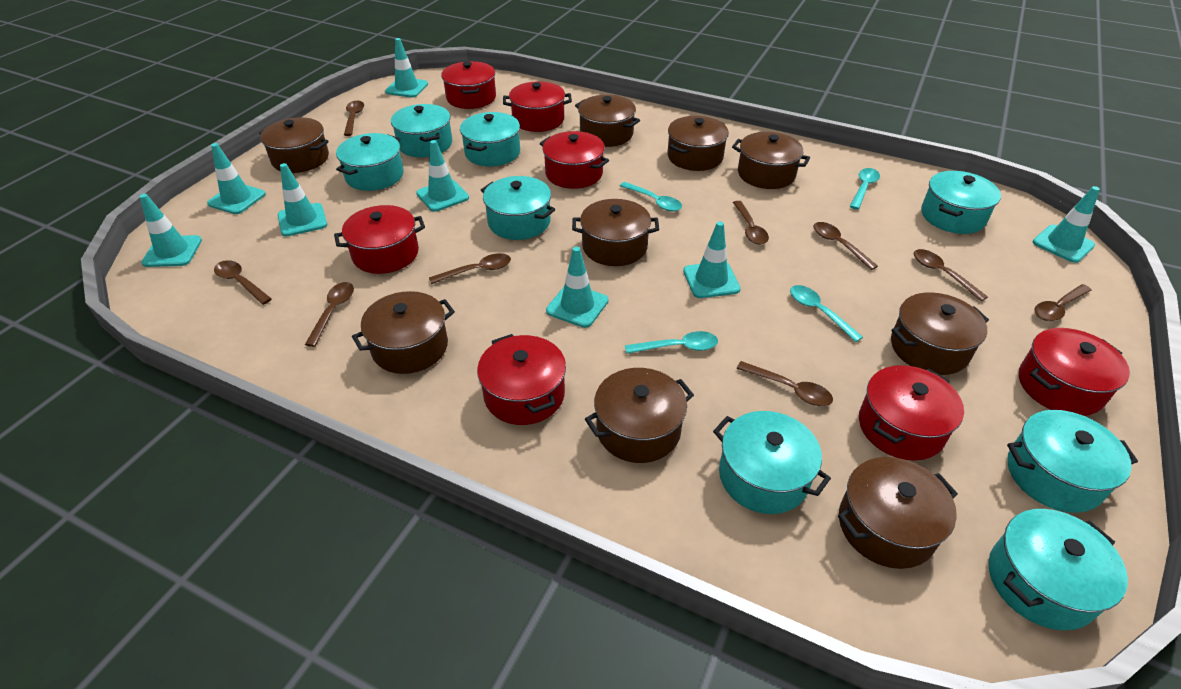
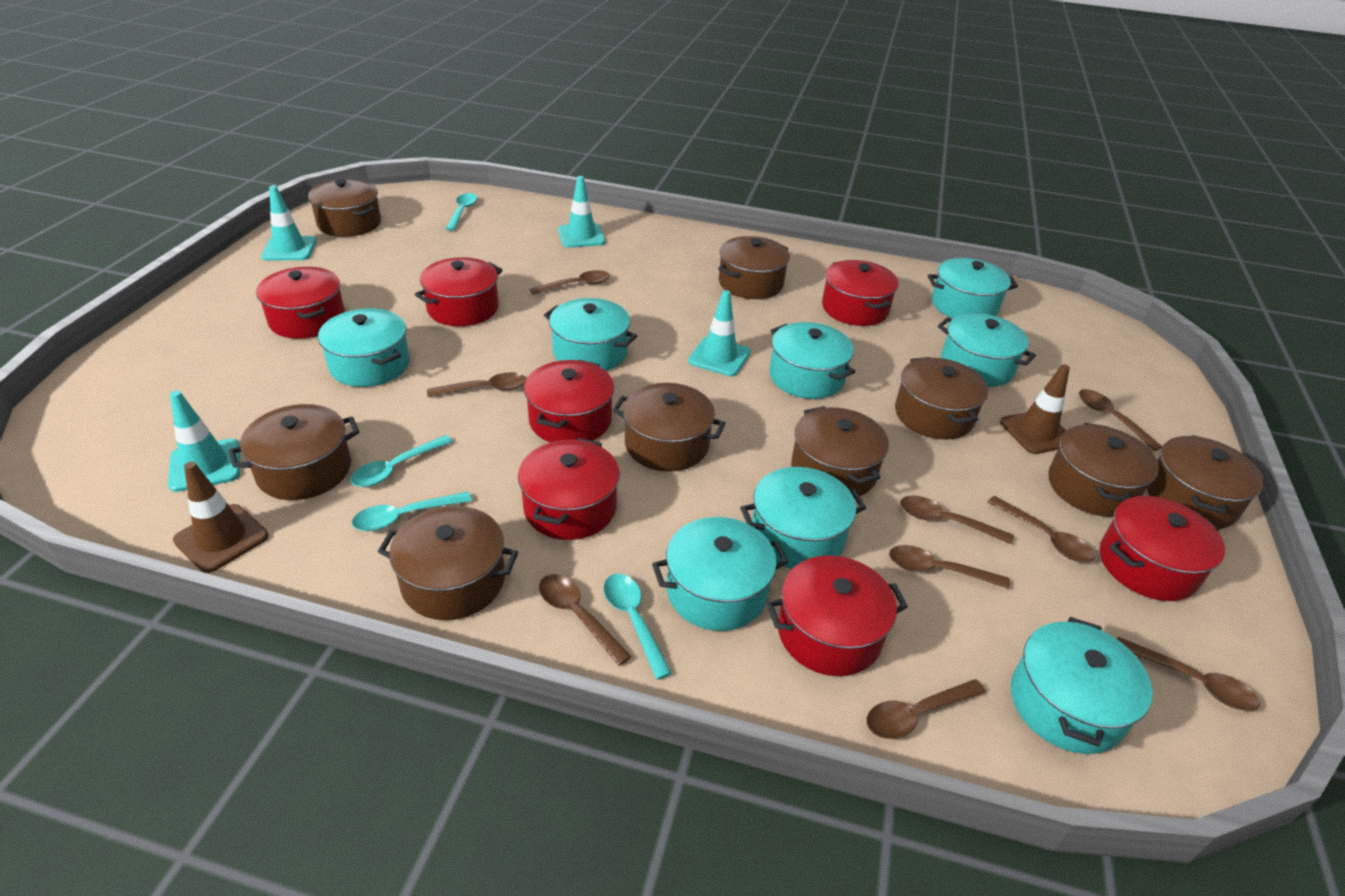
brown traffic cone: 0 -> 2
turquoise traffic cone: 8 -> 4

